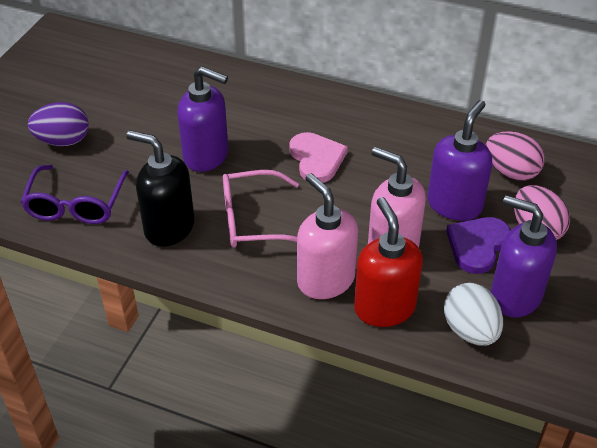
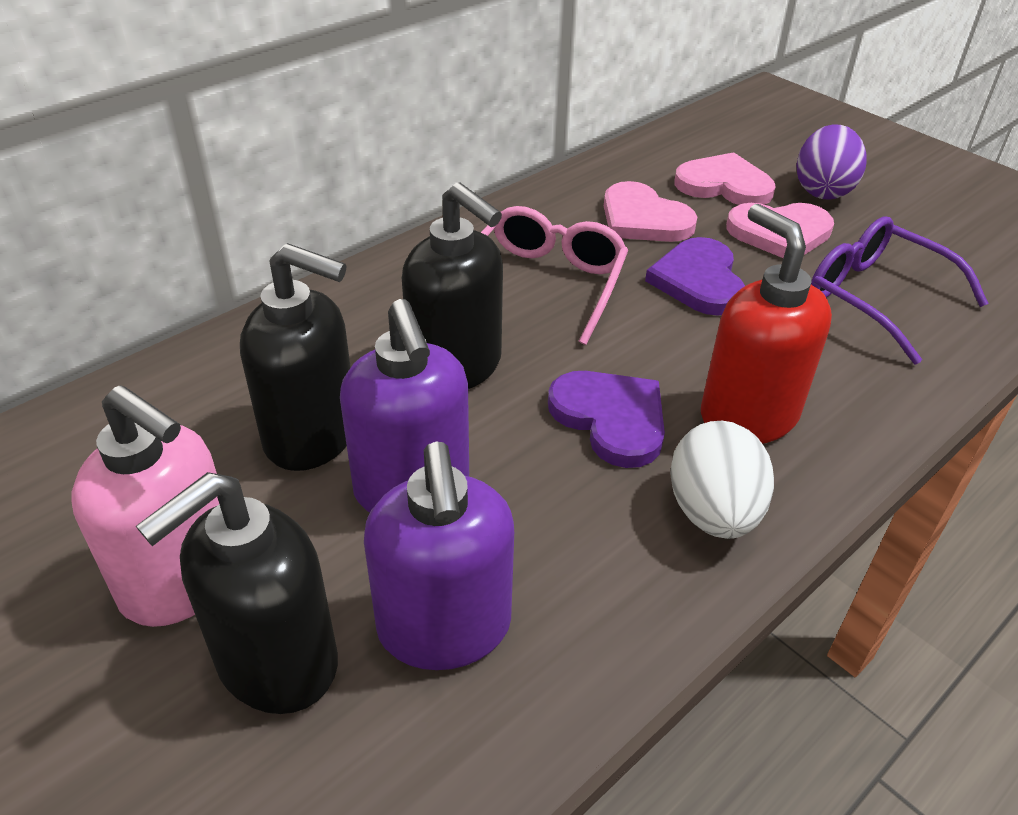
black soap dispenser: 1 -> 3
pink egg: 2 -> 0
pink heart: 1 -> 3
pink soap dispenser: 2 -> 1
purple heart: 1 -> 2
purple soap dispenser: 3 -> 2

